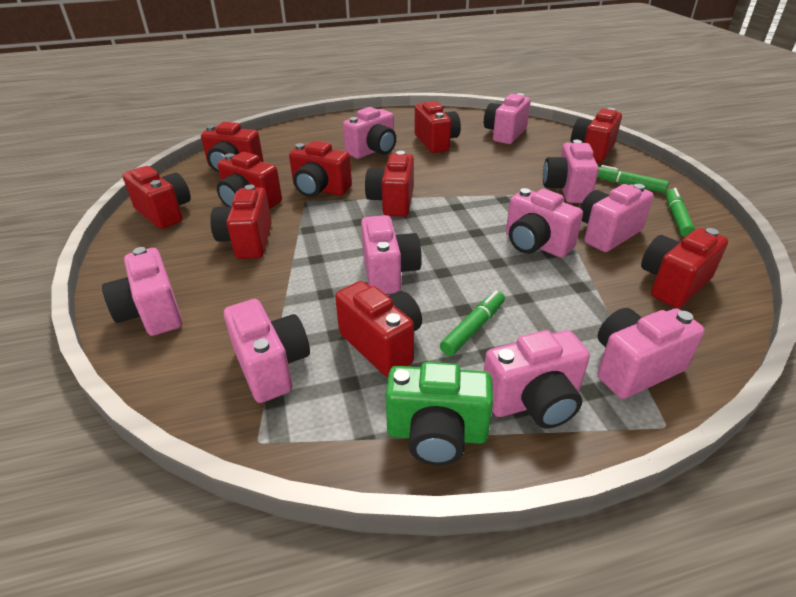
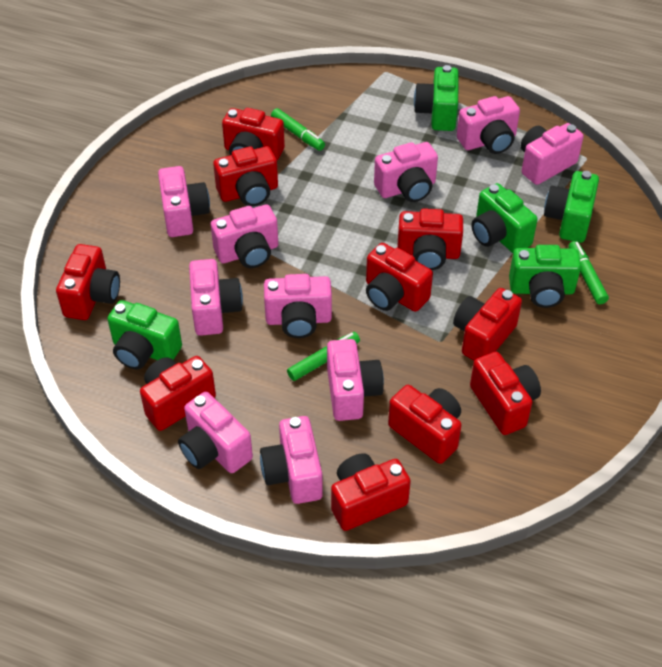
green camera: 1 -> 5

